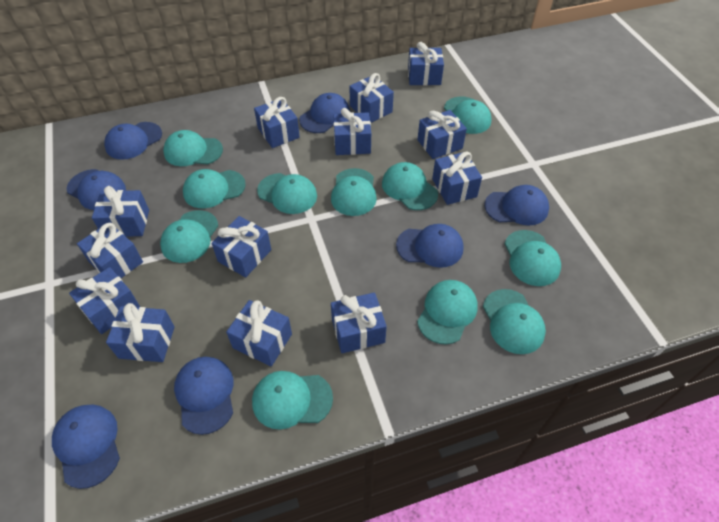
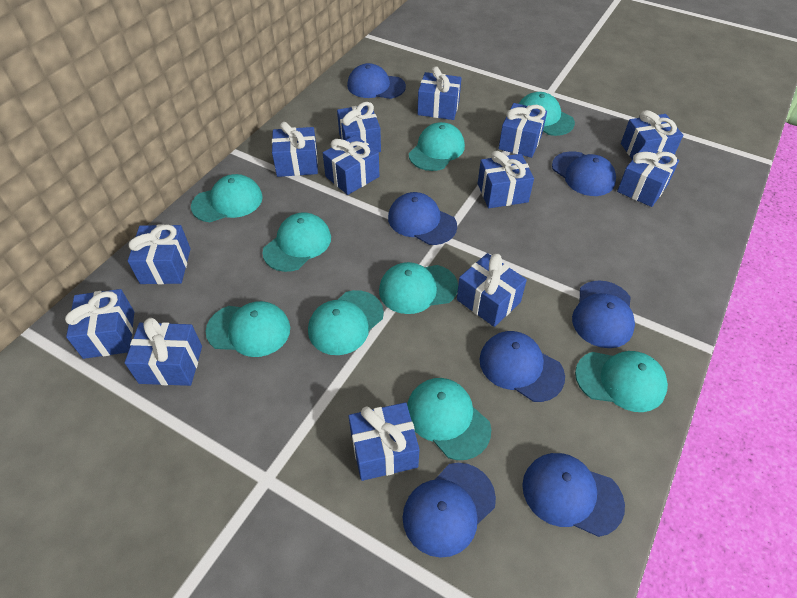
turquoise cap: 11 -> 9

